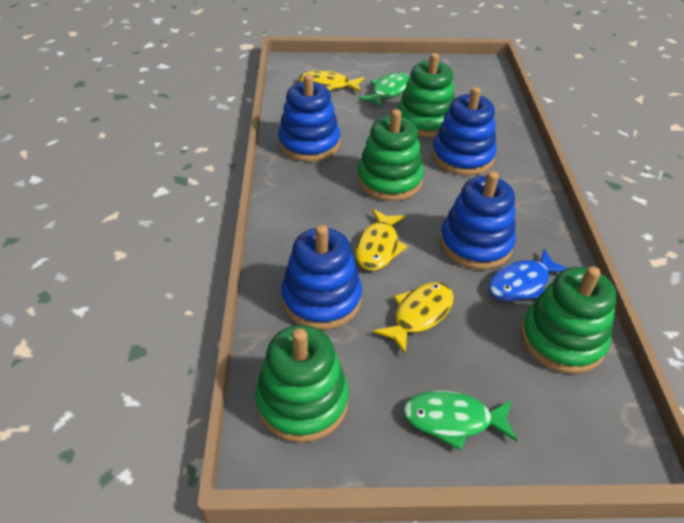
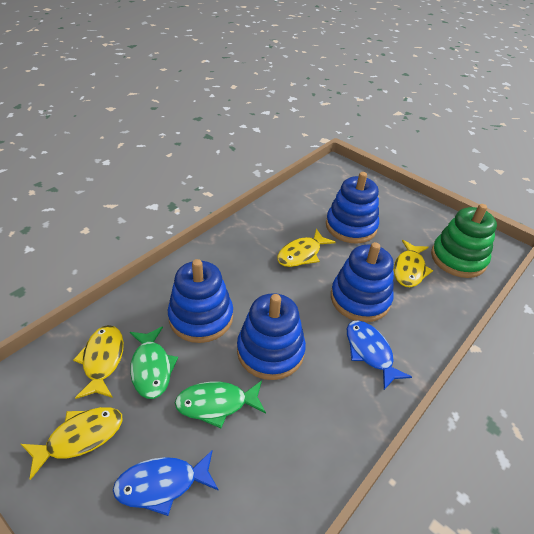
blue fish: 1 -> 2
green stacking toy: 4 -> 1
yellow fish: 3 -> 4

